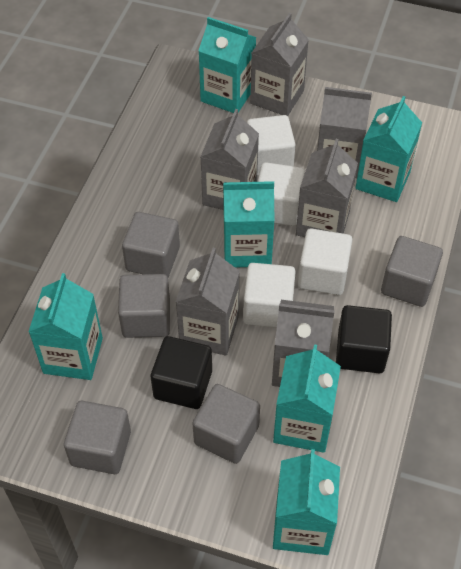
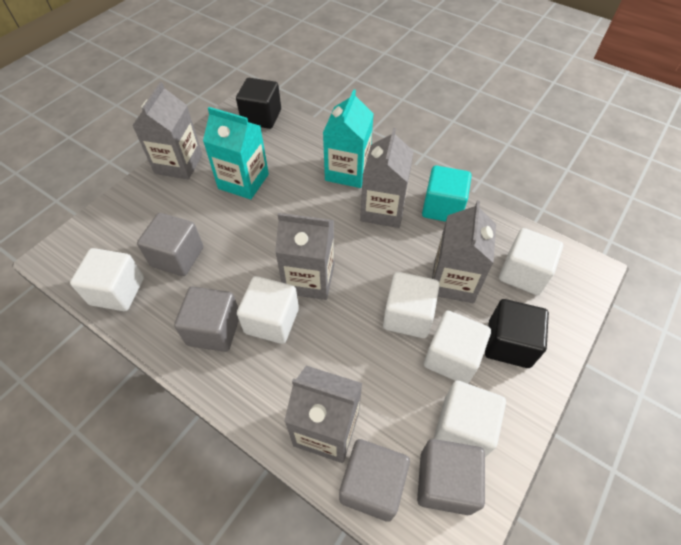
grey carton: 6 -> 5
grey cube: 5 -> 4
turquoise carton: 6 -> 2
turquoise cube: 0 -> 1
white cube: 4 -> 6

